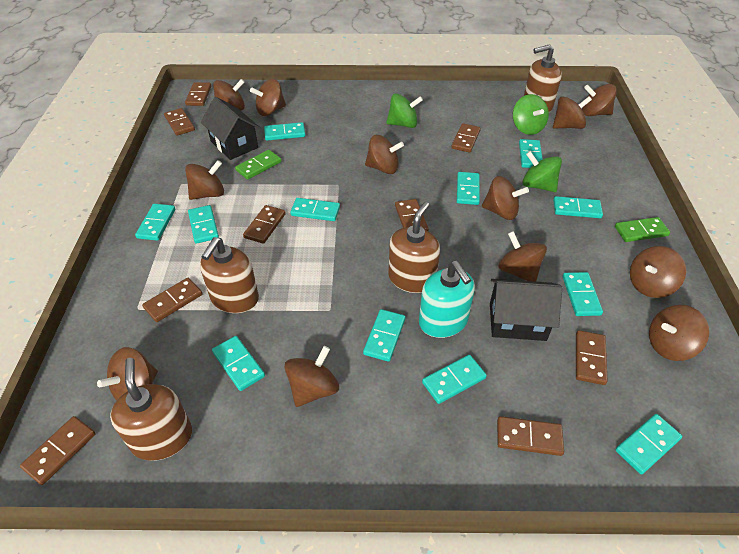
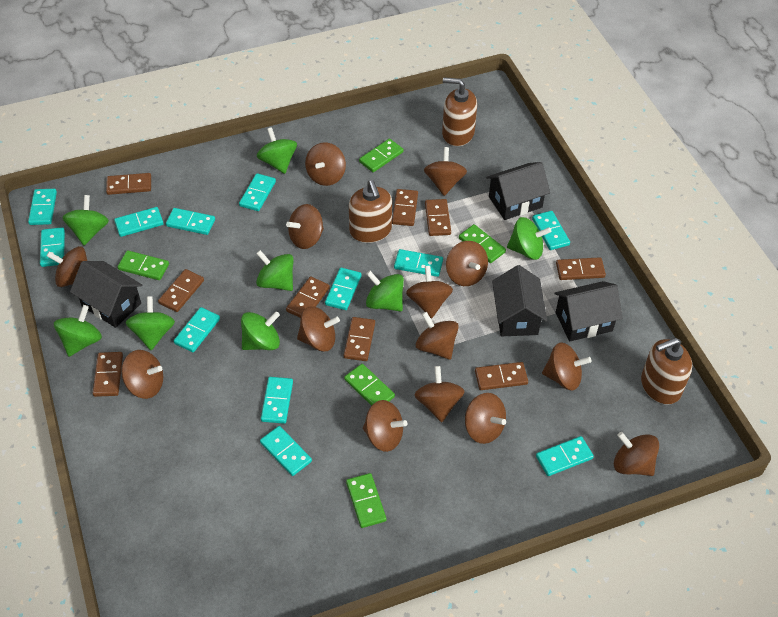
black house: 2 -> 4
brown soap dispenser: 4 -> 3
brown spinning top: 12 -> 14
green domino: 2 -> 5
green spinning top: 3 -> 8
turquoise soap dispenser: 1 -> 0

